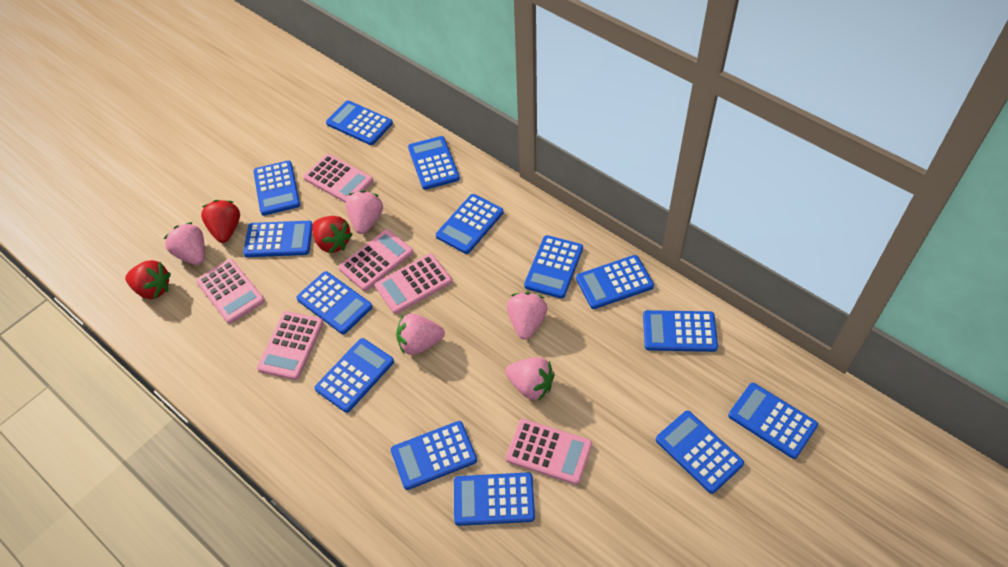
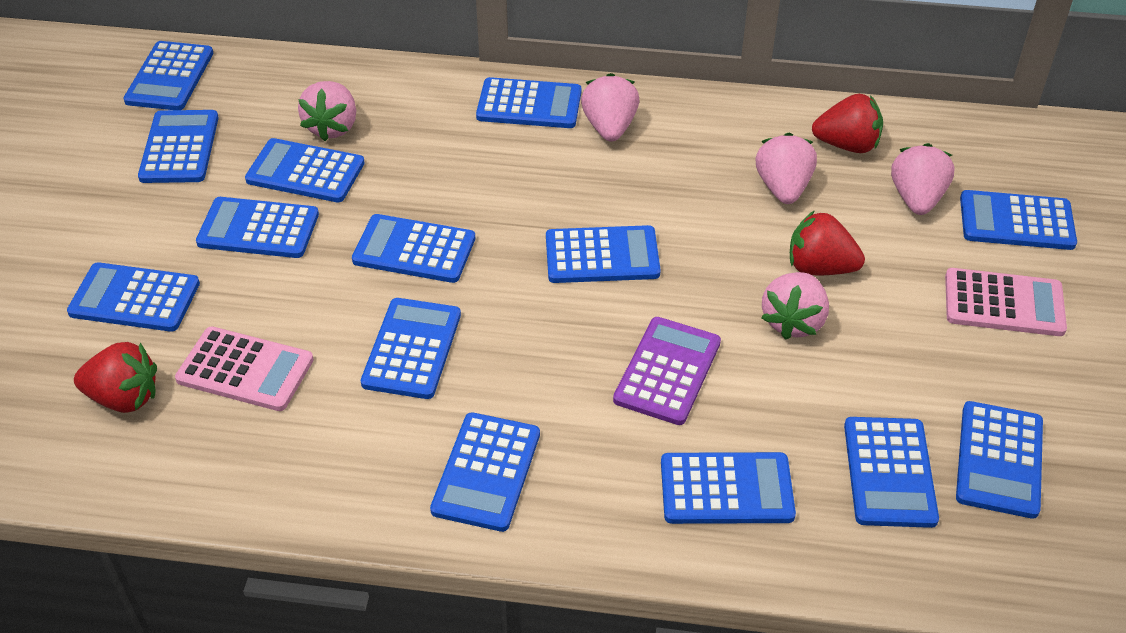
pink calculator: 6 -> 2
purple calculator: 0 -> 1

